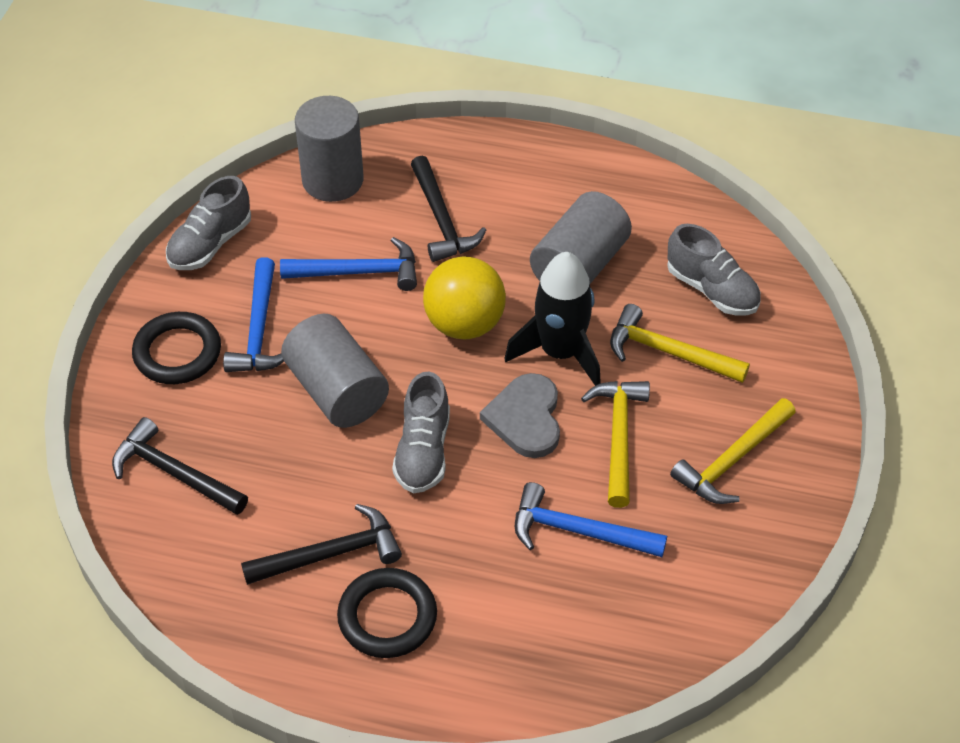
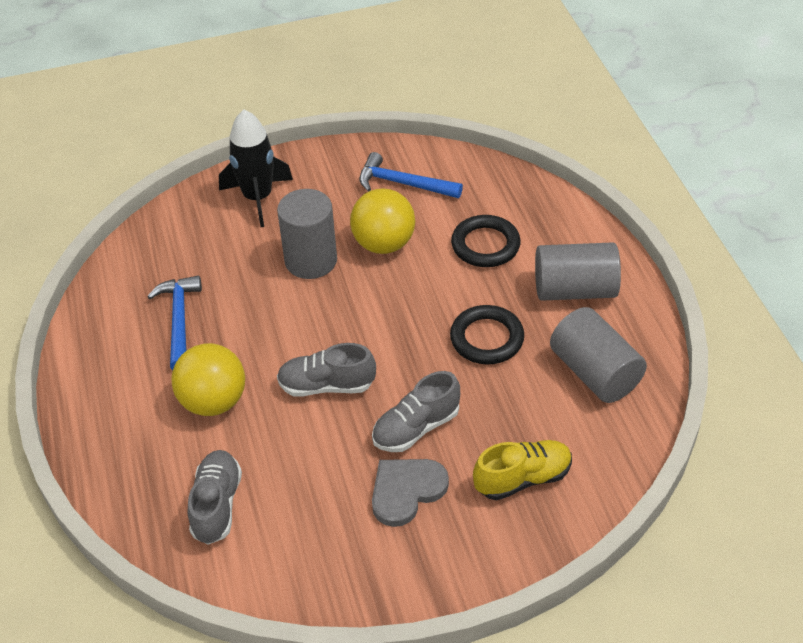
black hammer: 3 -> 0
blue hammer: 3 -> 2
yellow ball: 1 -> 2
yellow hammer: 3 -> 0
yellow shoe: 0 -> 1

